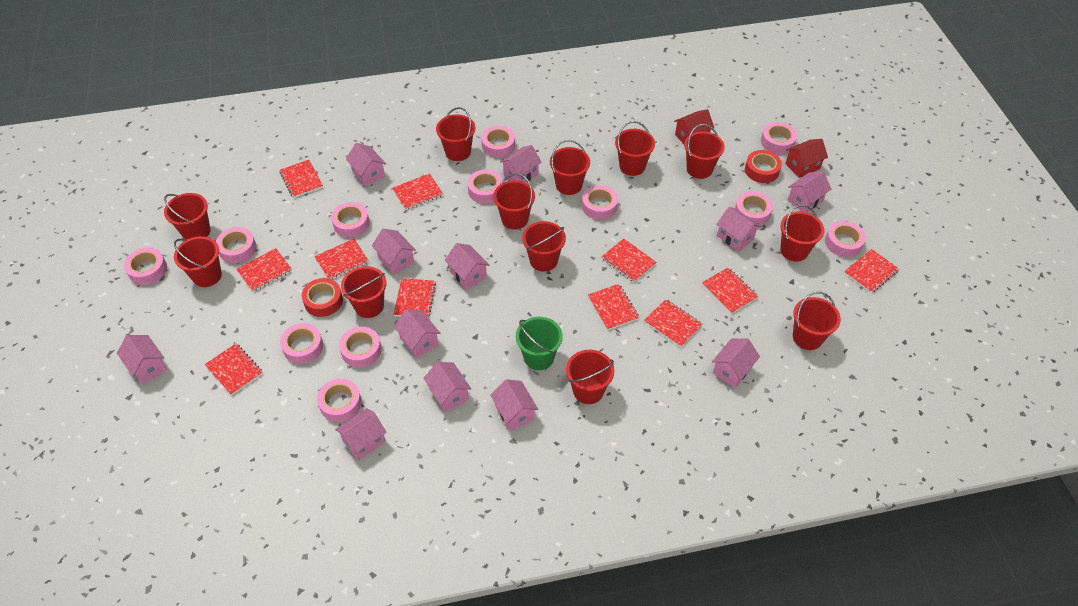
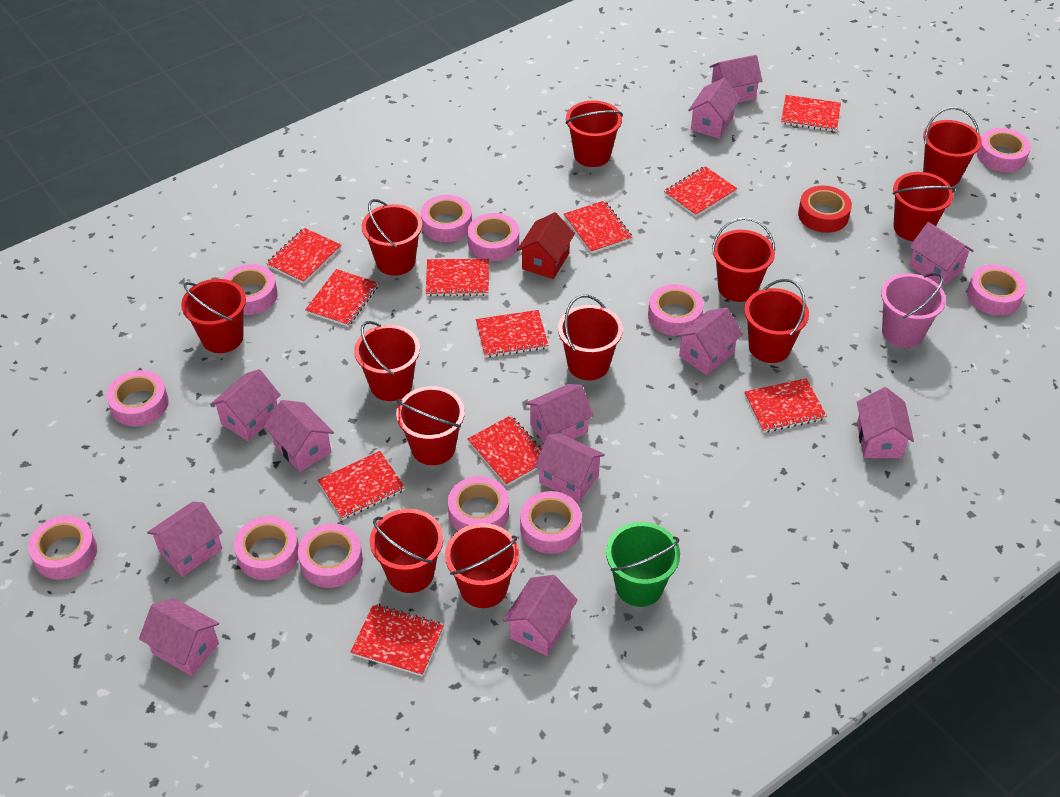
pink bucket: 0 -> 1
red house: 2 -> 1
red tape: 2 -> 1

